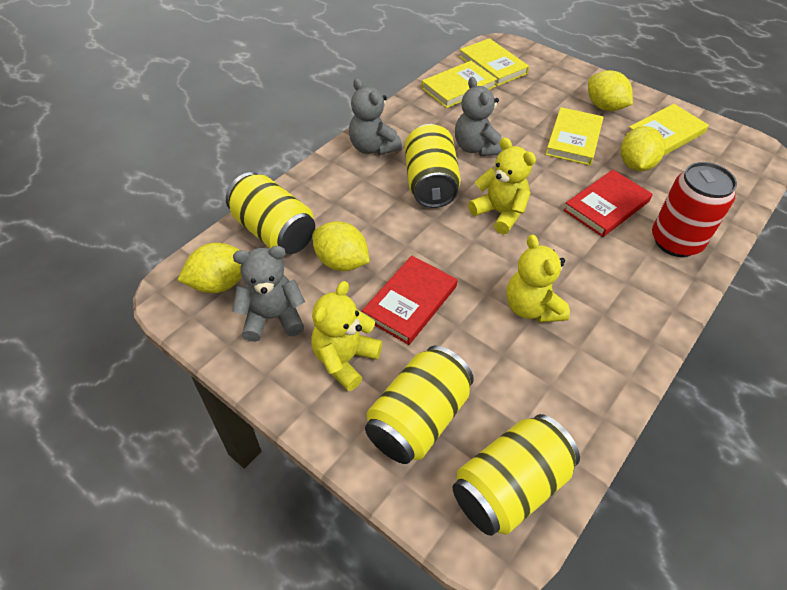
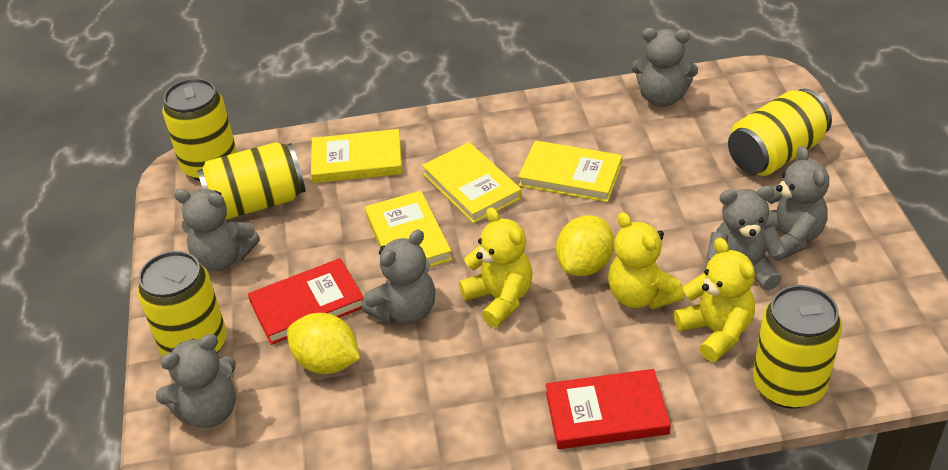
grey teddy bear: 3 -> 6
red can: 1 -> 0
yellow can: 4 -> 5
yellow lemon: 4 -> 2

